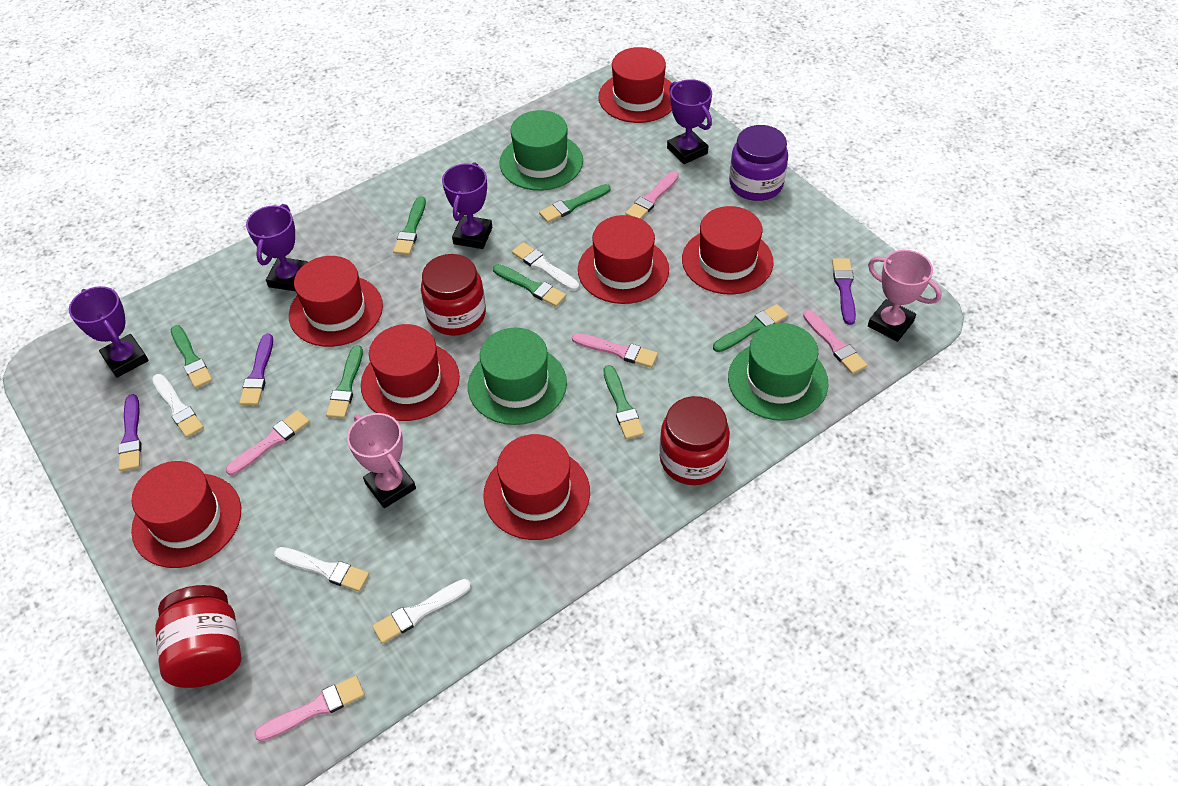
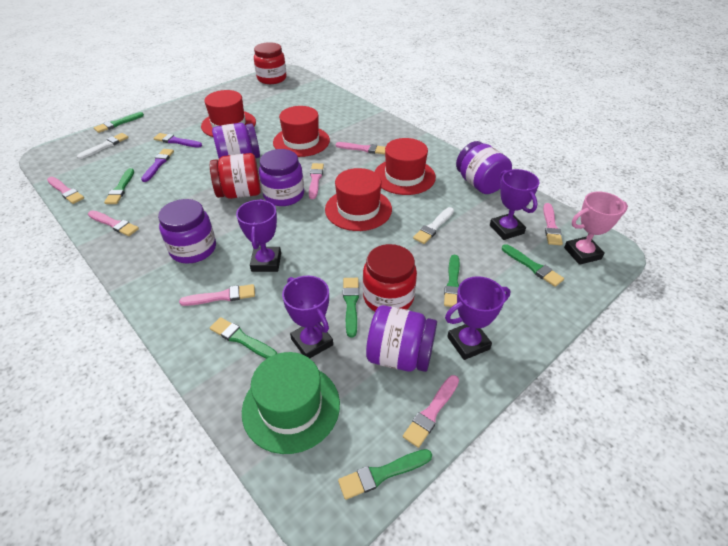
green hat: 3 -> 1
pink brush: 5 -> 7
pink trophy: 2 -> 1
purple brush: 3 -> 2
purple jar: 1 -> 5
red hat: 7 -> 4
white brush: 4 -> 2

